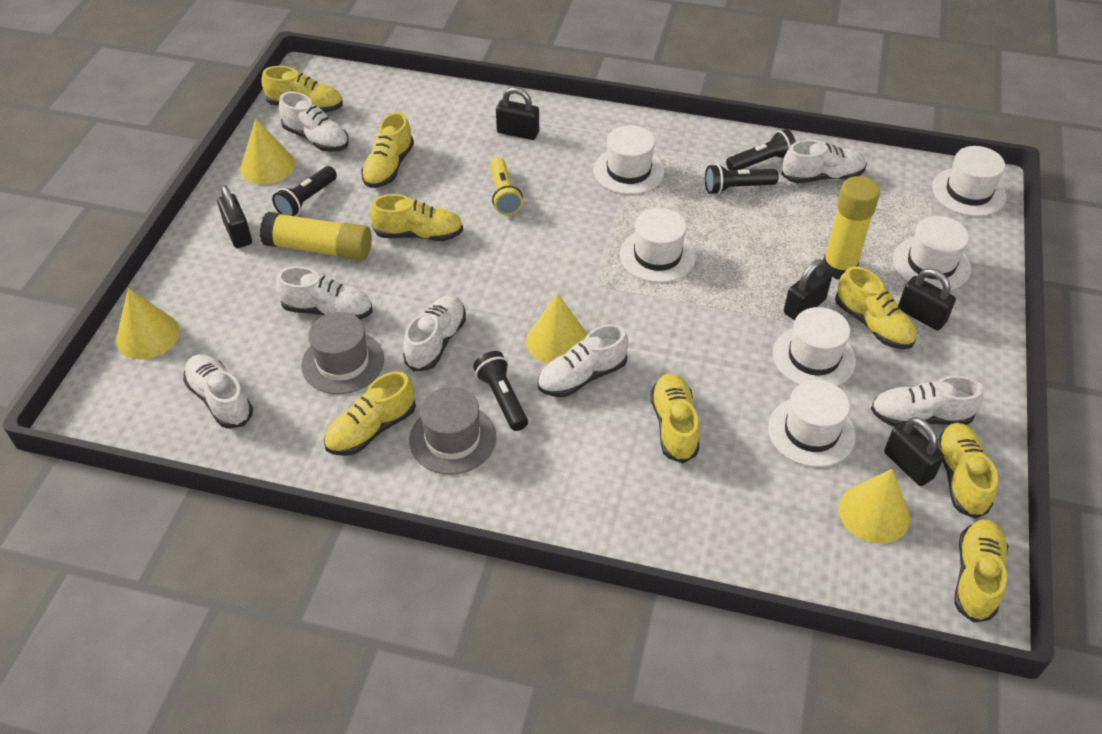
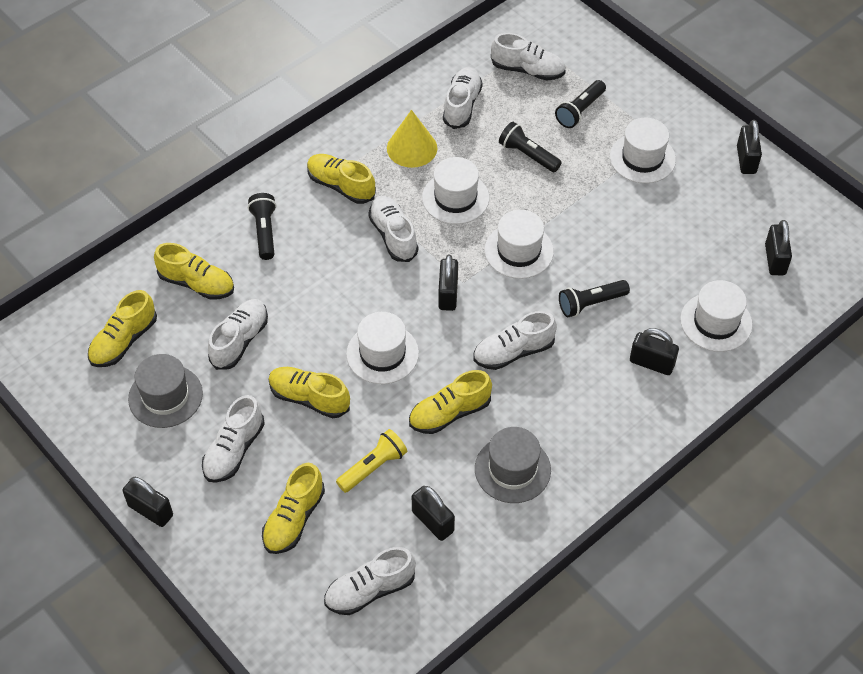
black padlock: 5 -> 6
white hat: 6 -> 5
yellow cone: 4 -> 1
yellow glue stick: 2 -> 0
yellow shoe: 8 -> 6

